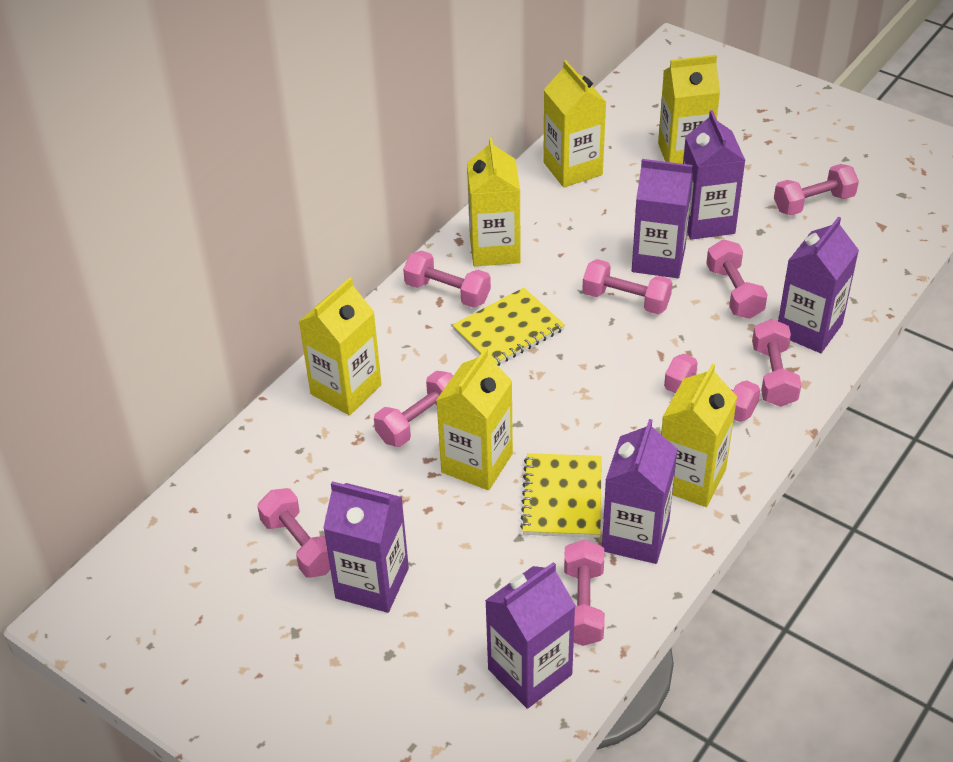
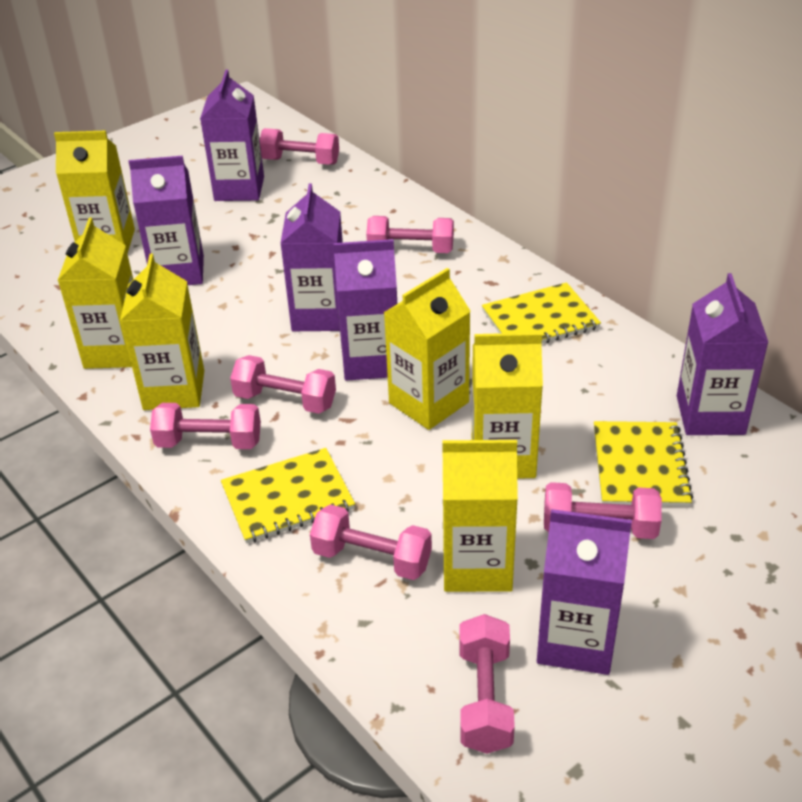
pink dumbbell: 9 -> 7
yellow notebook: 2 -> 3

